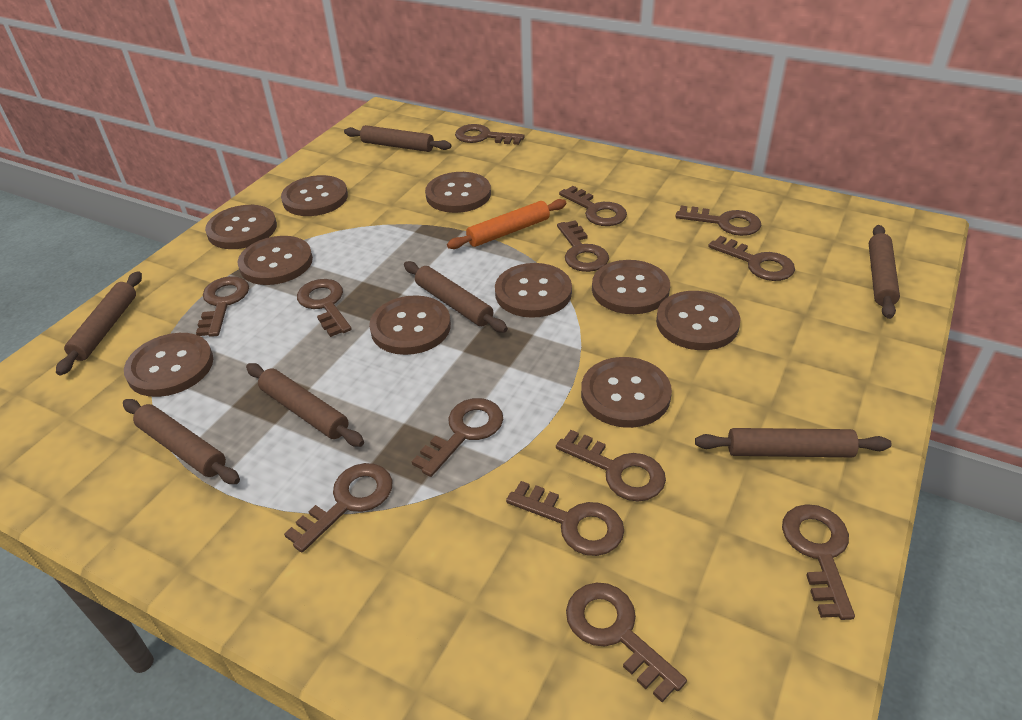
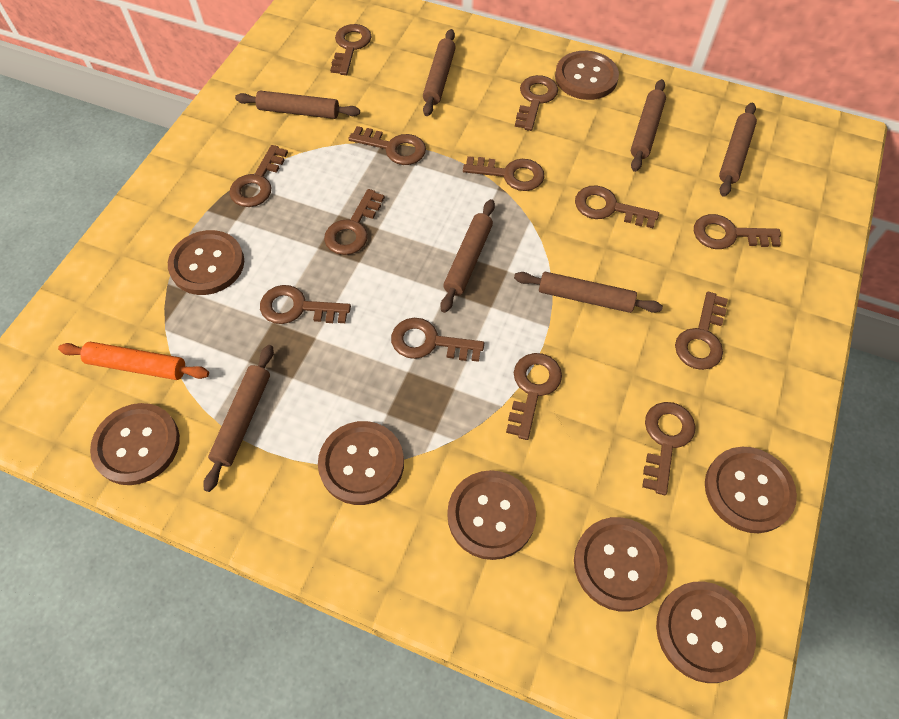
brown button: 10 -> 8

